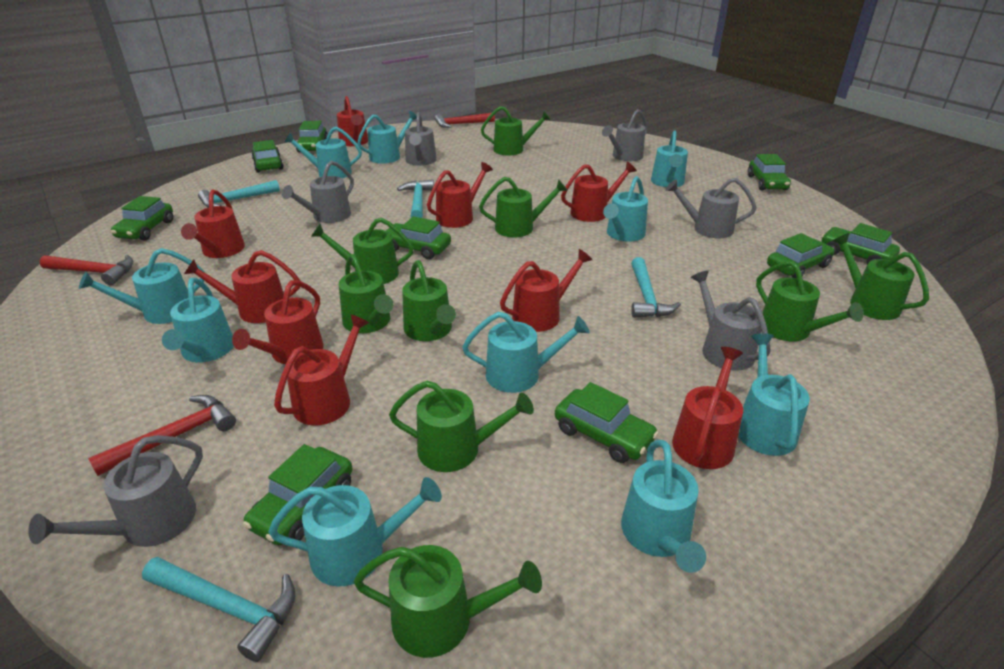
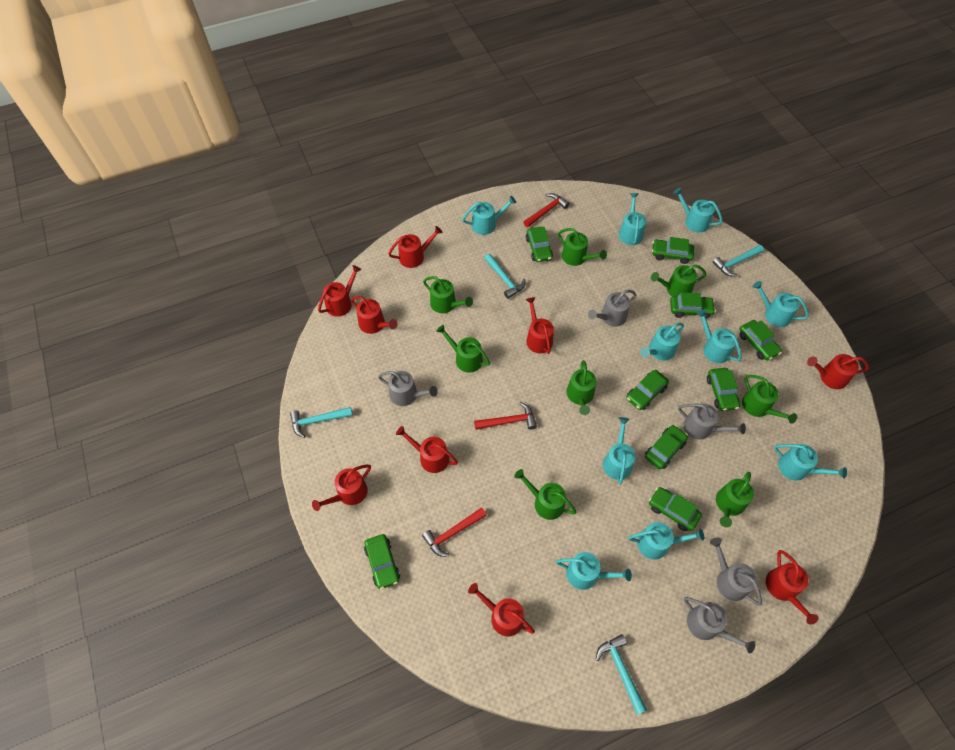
green watering can: 9 -> 8
grey watering can: 6 -> 5

